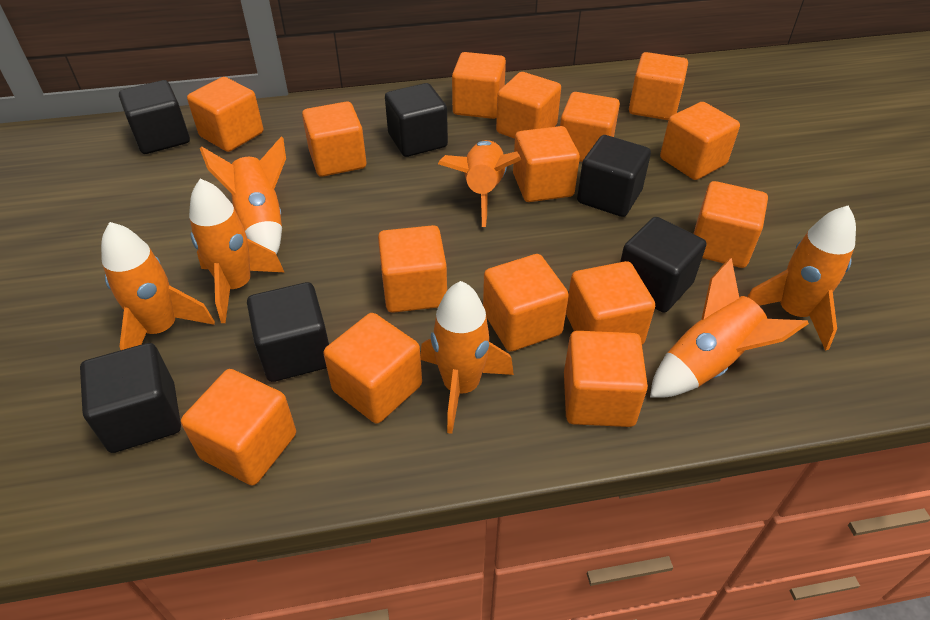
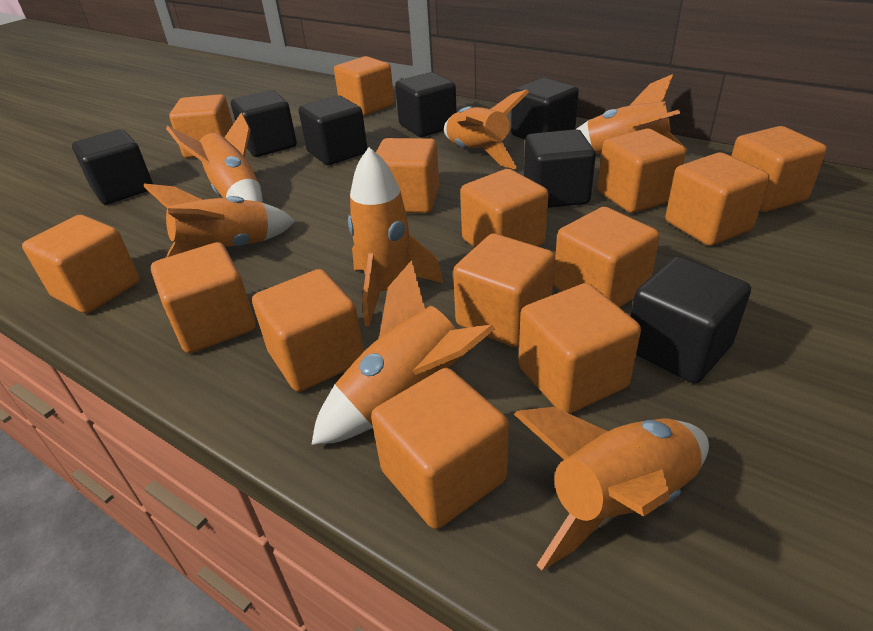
black cube: 6 -> 7
orange cube: 15 -> 14

